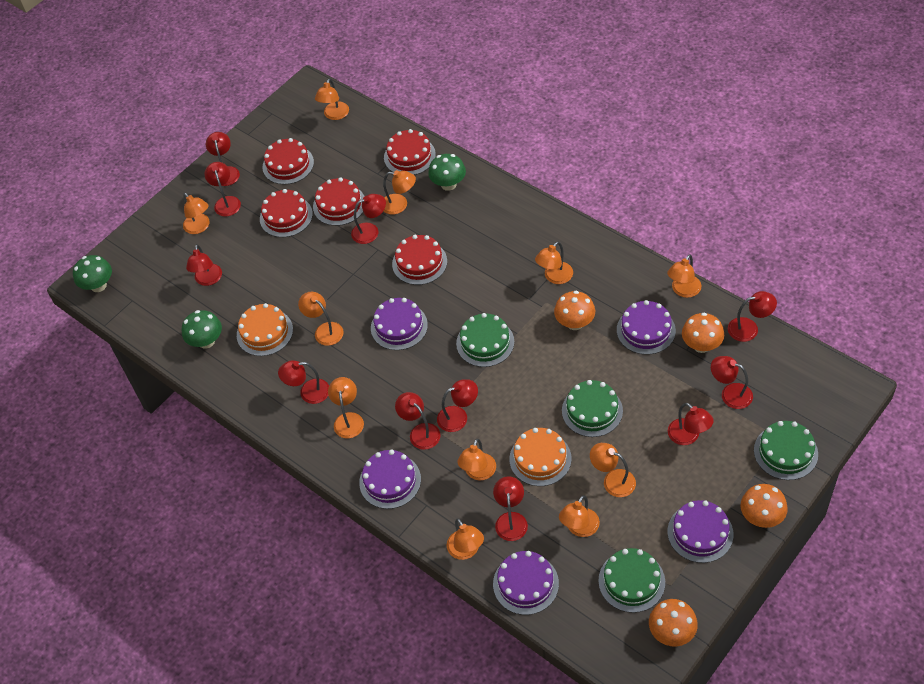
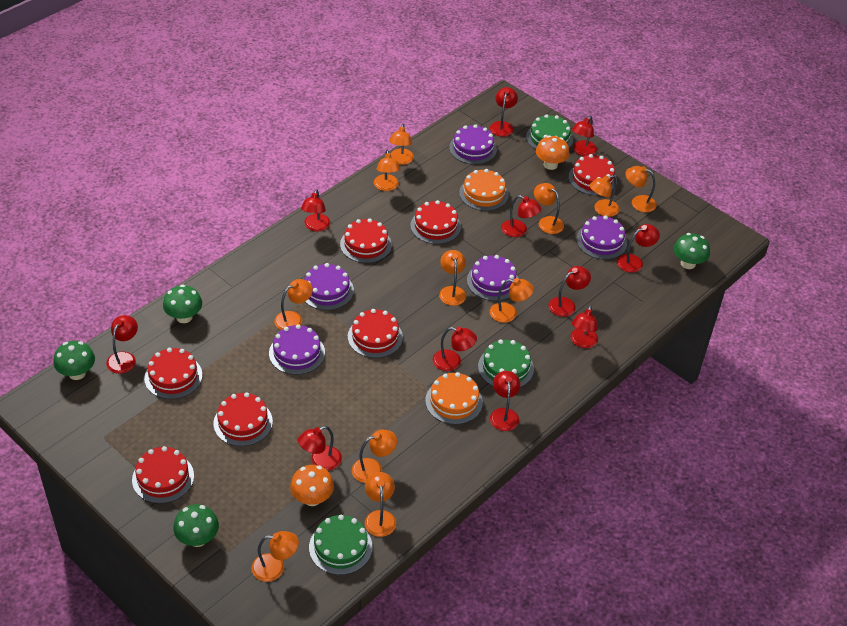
green cake: 4 -> 3
green mushroom: 3 -> 4
orange mushroom: 4 -> 2
red cake: 5 -> 7

